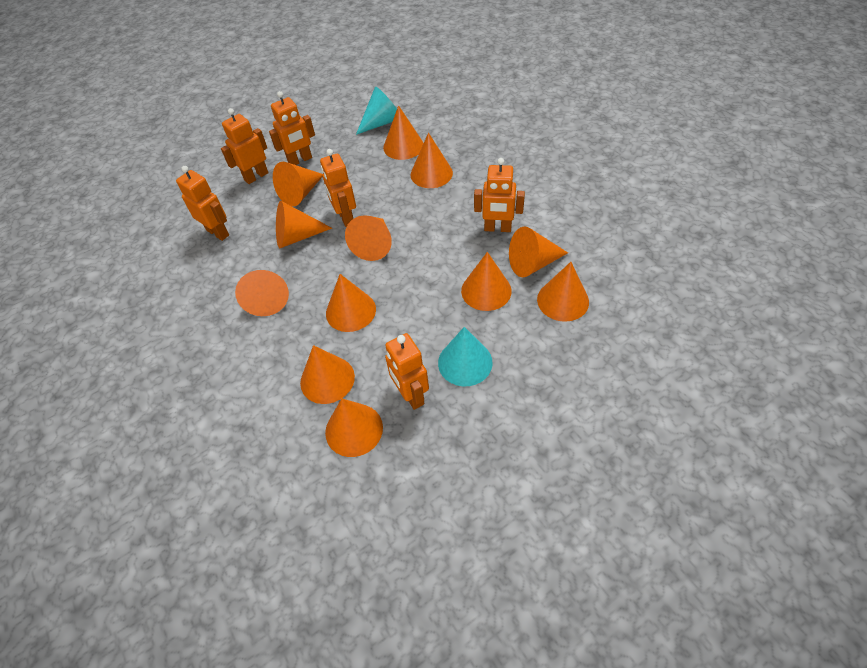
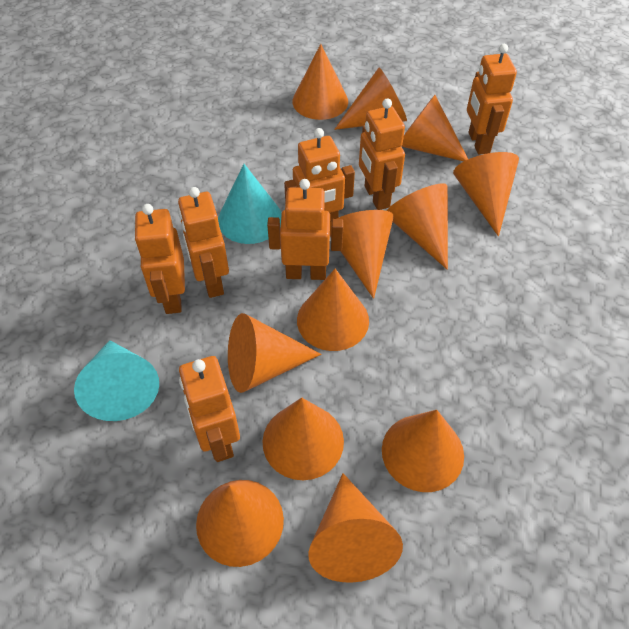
orange robot: 6 -> 7

